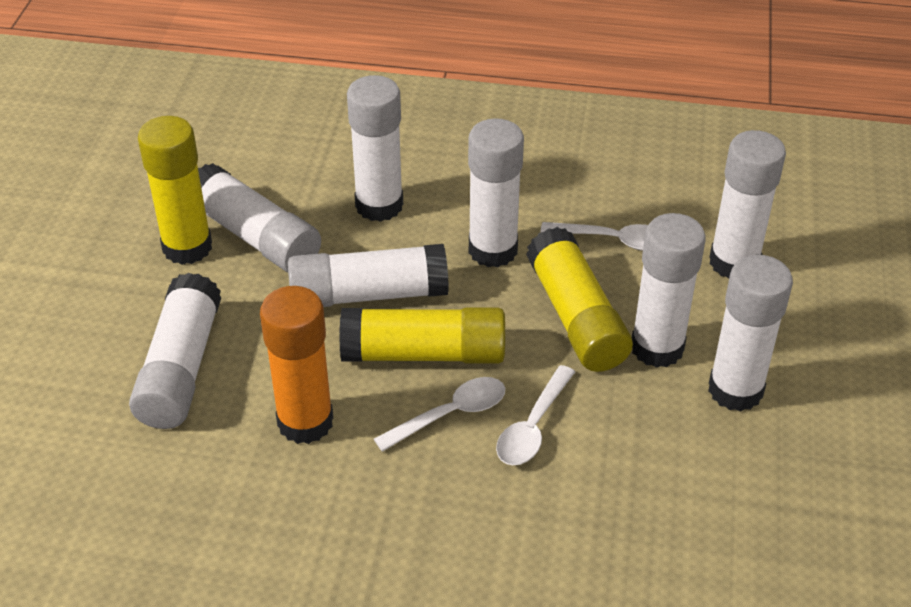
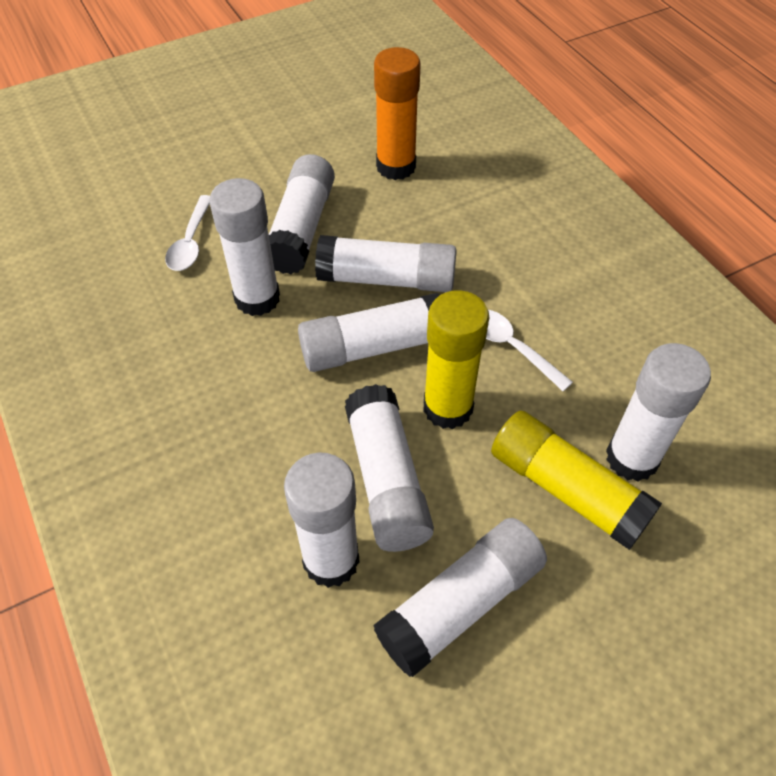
white spoon: 3 -> 2
yellow glue stick: 3 -> 2

